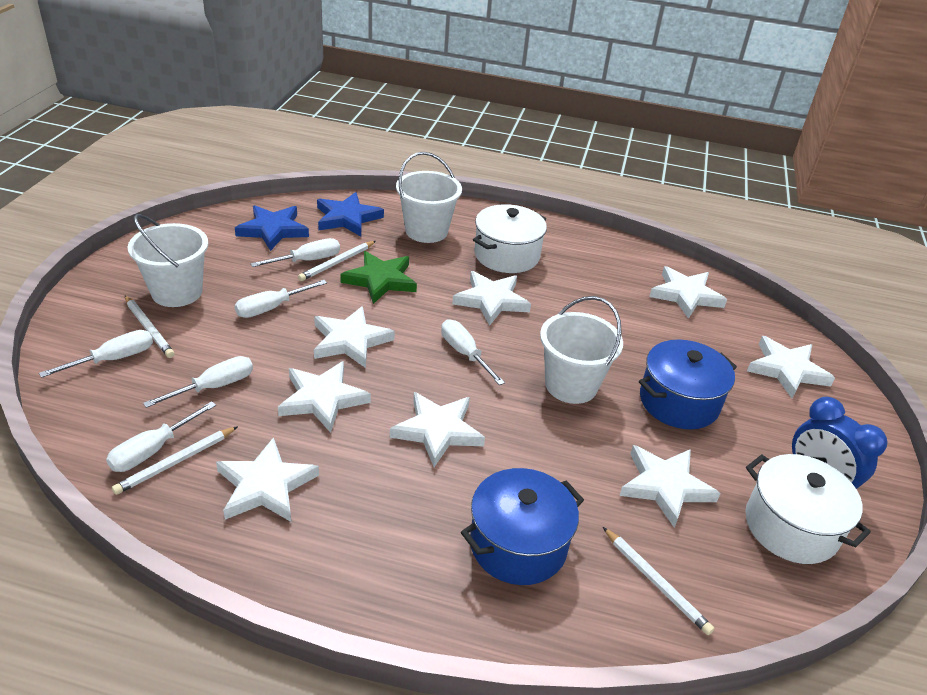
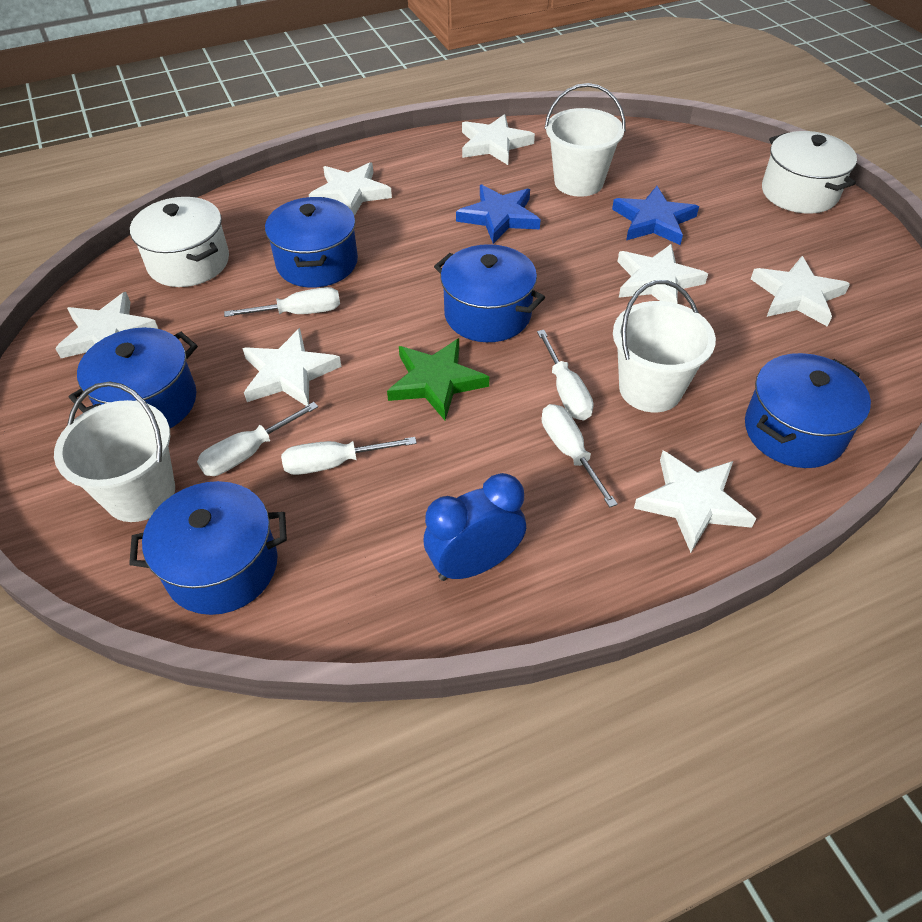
blue pot: 2 -> 5
white pencil: 4 -> 0
white screwdriver: 6 -> 5
white star: 8 -> 7

